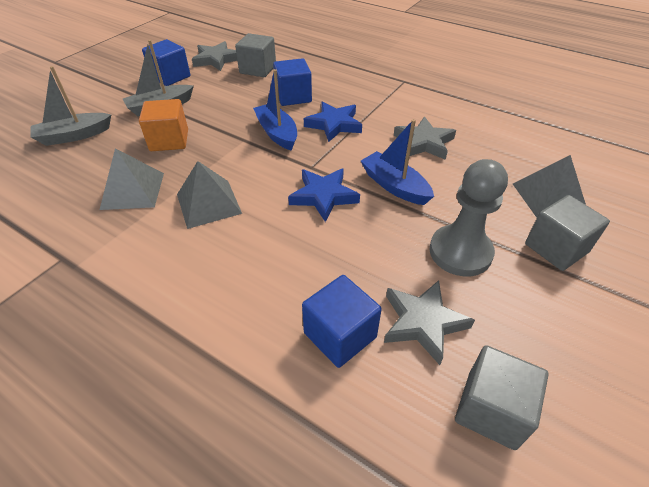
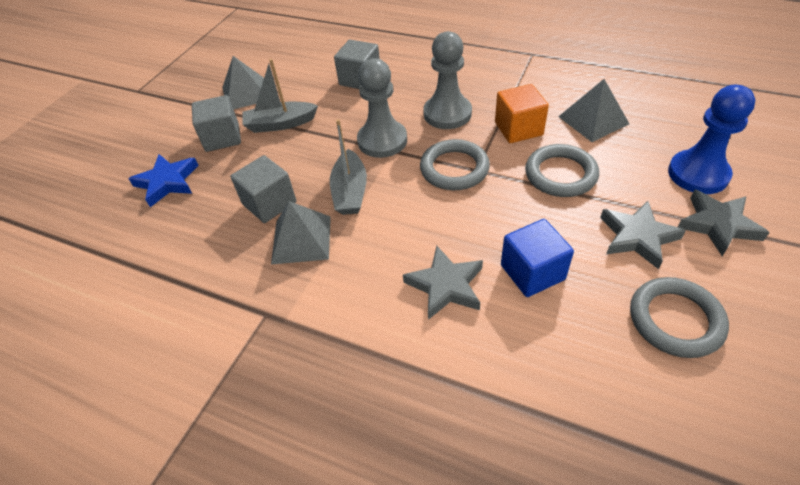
blue boat: 2 -> 0
blue cube: 3 -> 1
blue pawn: 0 -> 1
blue star: 2 -> 1
grey pawn: 1 -> 2
grey ring: 0 -> 3

